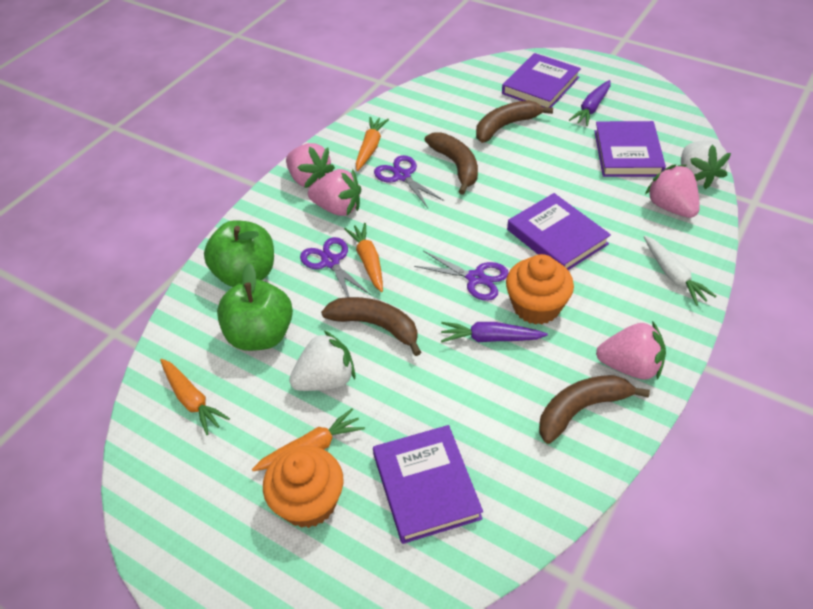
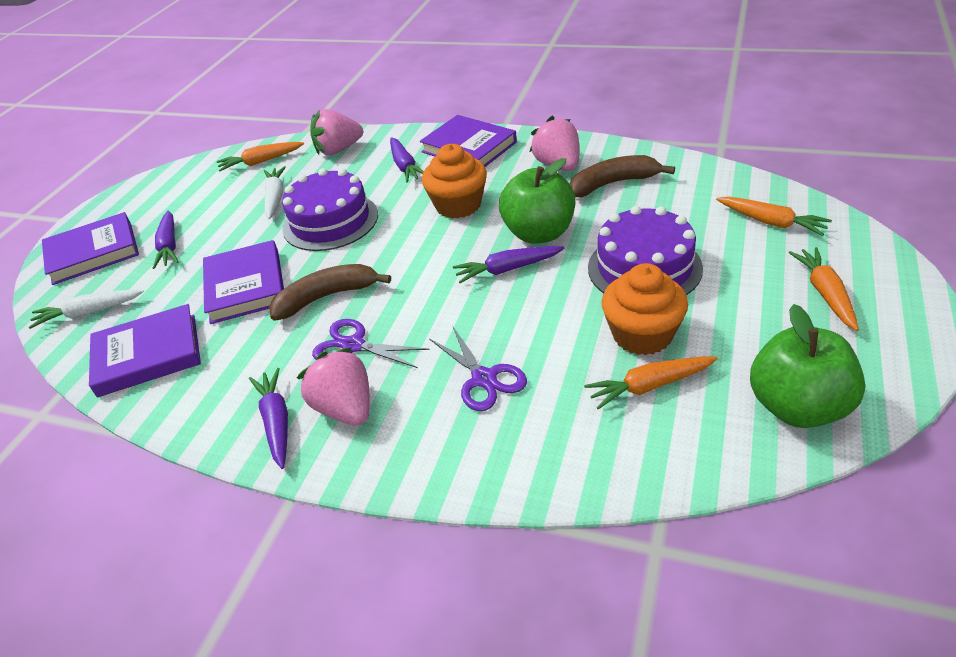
brown banana: 4 -> 2
pink strawberry: 4 -> 3
purple cake: 0 -> 2
purple carrot: 2 -> 4
purple scissors: 3 -> 2
white carrot: 1 -> 2
white strawberry: 2 -> 0

